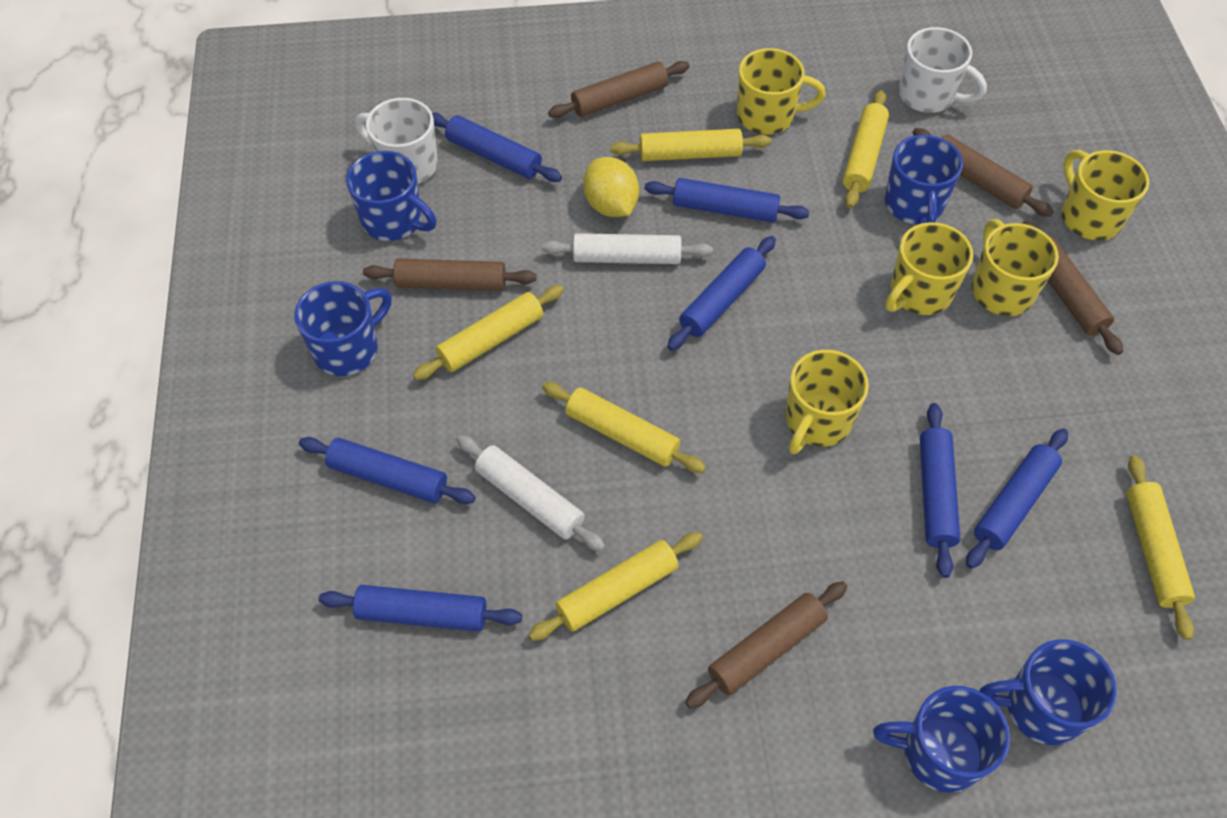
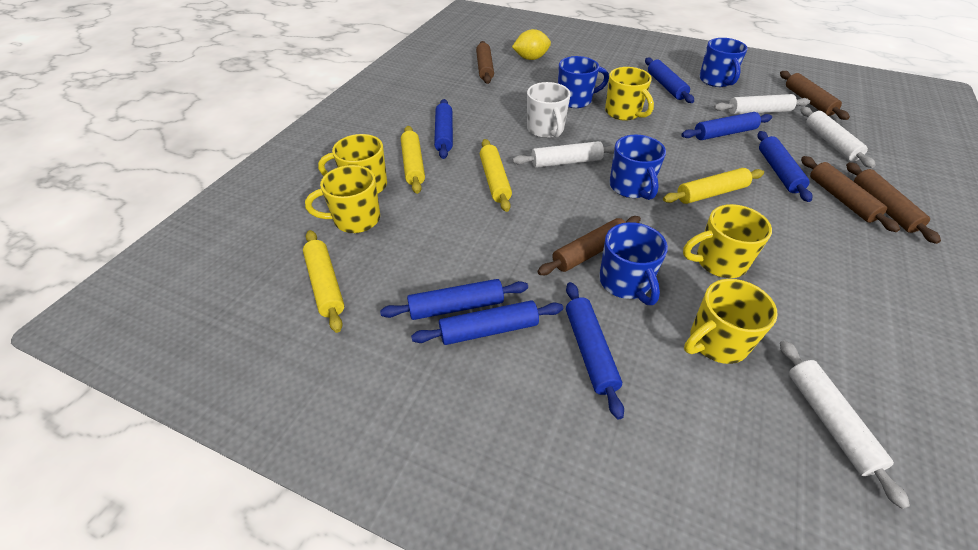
blue mug: 5 -> 4
white mug: 2 -> 1
white rolling pin: 2 -> 4
yellow rolling pin: 6 -> 4

